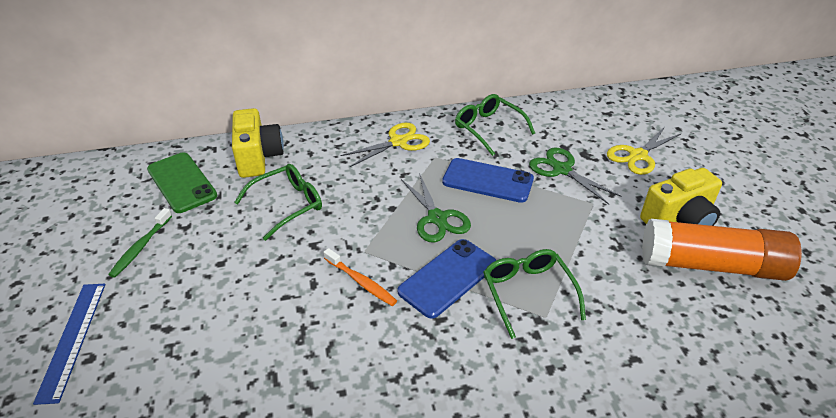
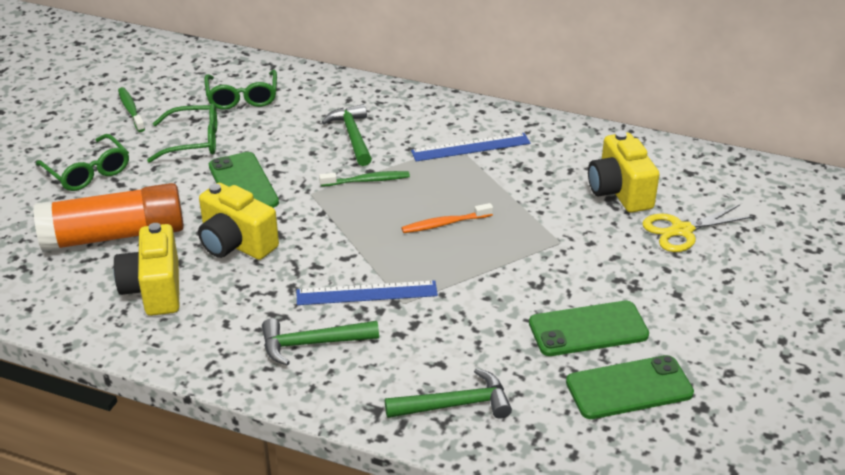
blue phone: 2 -> 0
blue ruler: 1 -> 2
green hammer: 0 -> 3
green phone: 1 -> 3
green scissors: 2 -> 0
green toothbrush: 1 -> 2
yellow camera: 2 -> 3
yellow scissors: 2 -> 1

